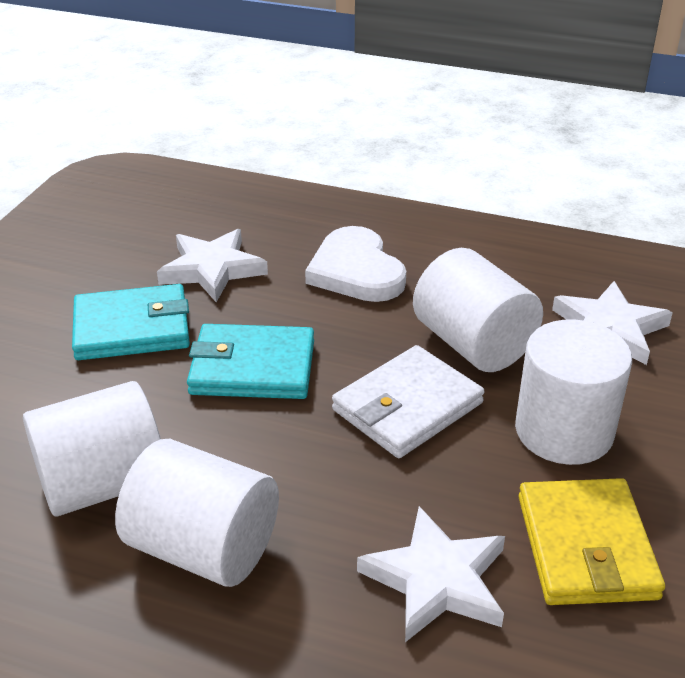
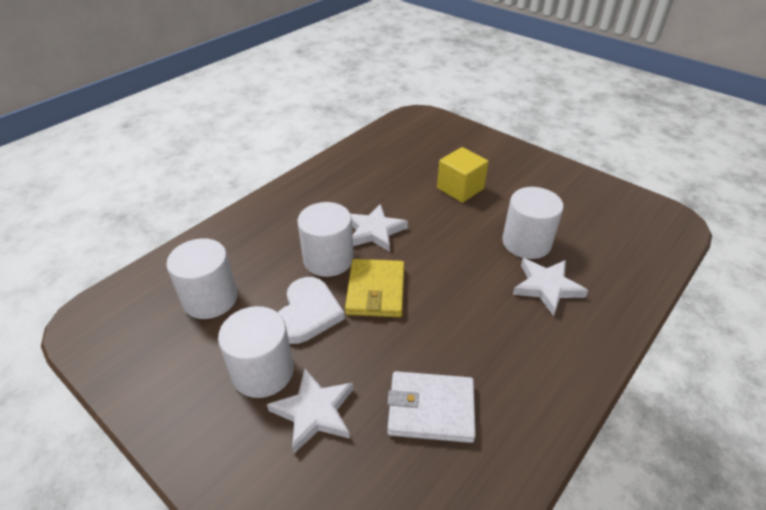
turquoise wallet: 2 -> 0
yellow cube: 0 -> 1

